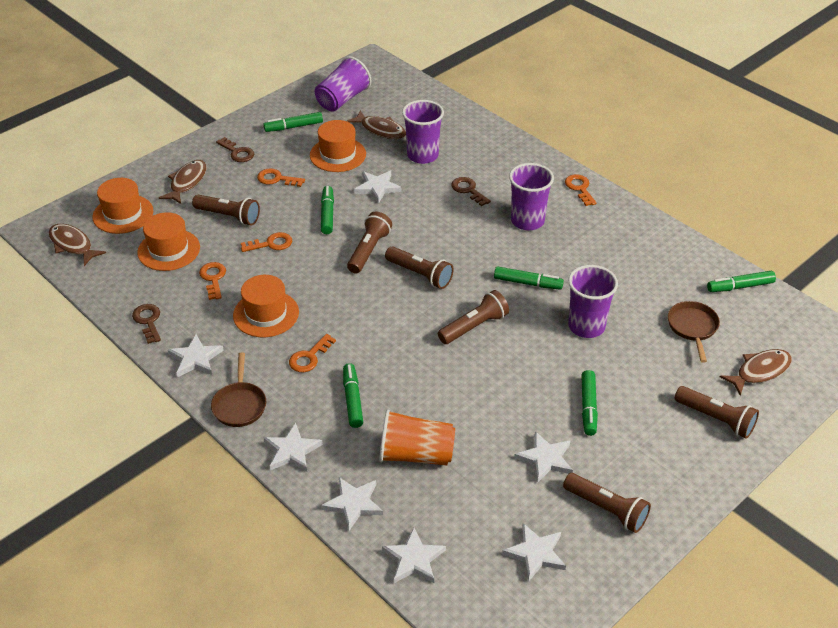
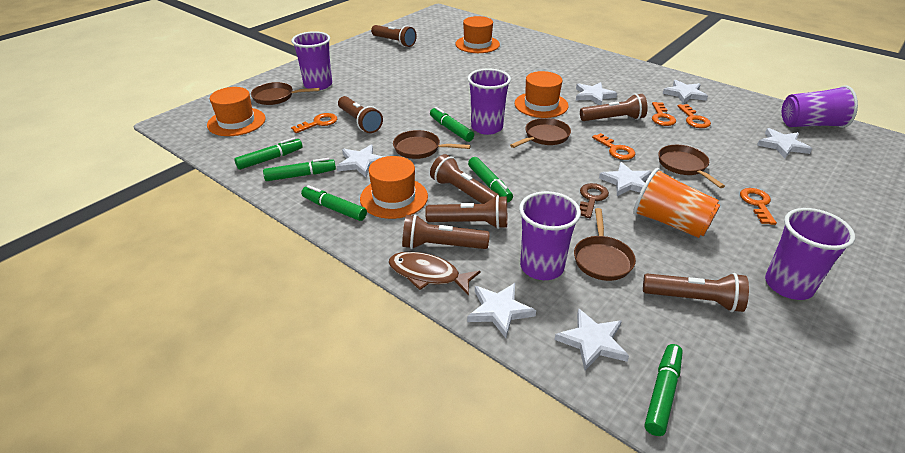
brown fish: 4 -> 1
brown flashlight: 6 -> 7
brown key: 3 -> 1
brown pan: 2 -> 5
purple cup: 4 -> 5

